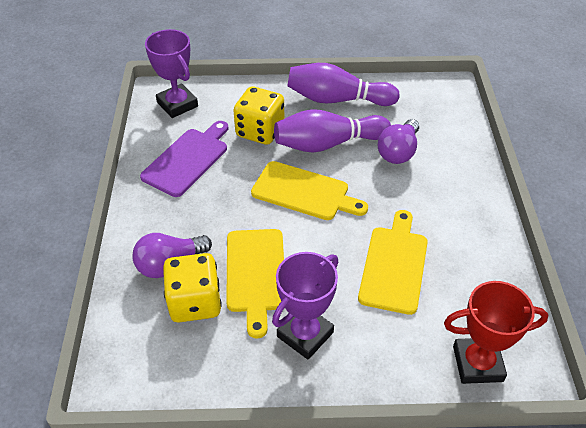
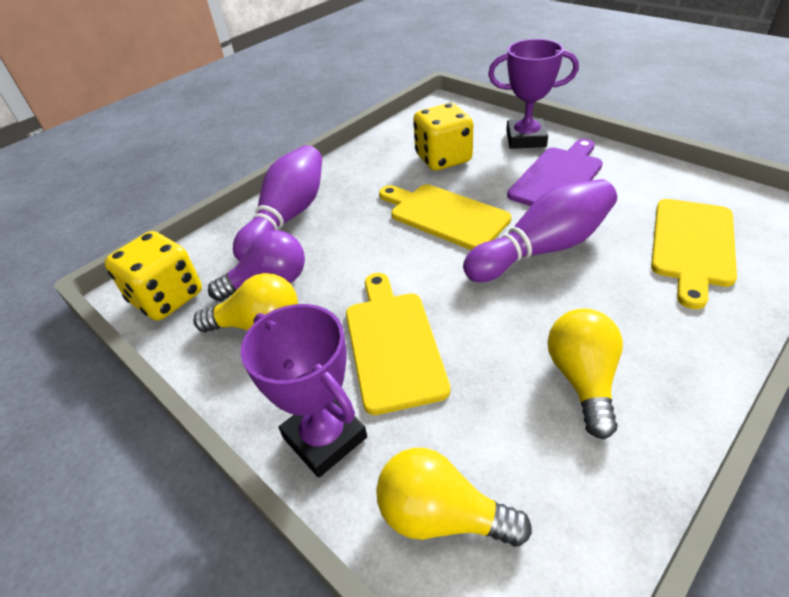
purple light bulb: 2 -> 1
red trophy: 1 -> 0
yellow light bulb: 0 -> 3

